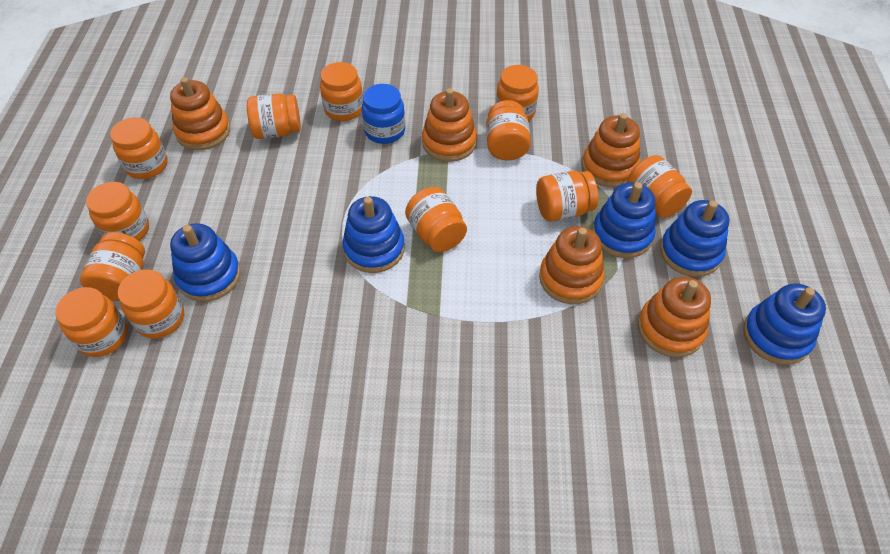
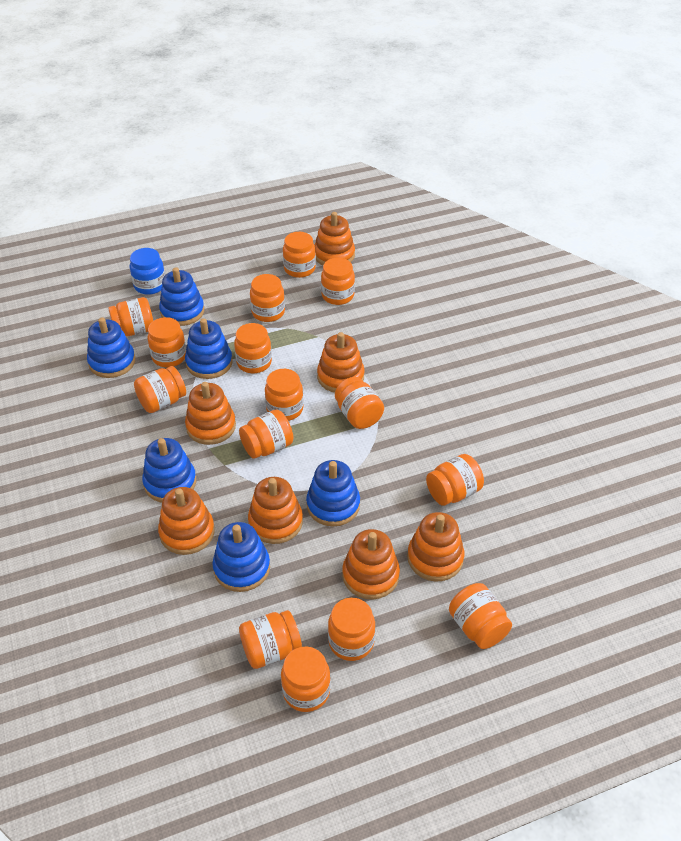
blue stacking toy: 5 -> 6
orange jar: 12 -> 15
orange stacking toy: 5 -> 7

